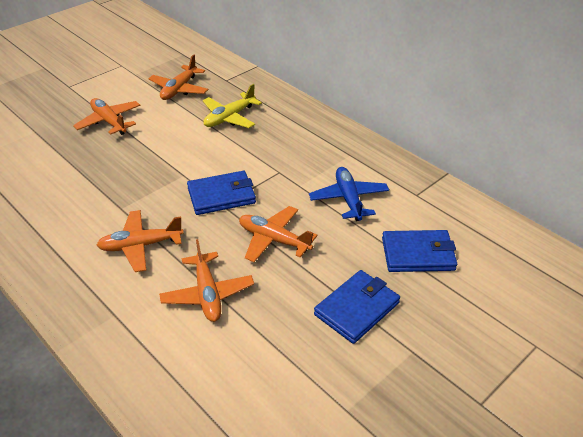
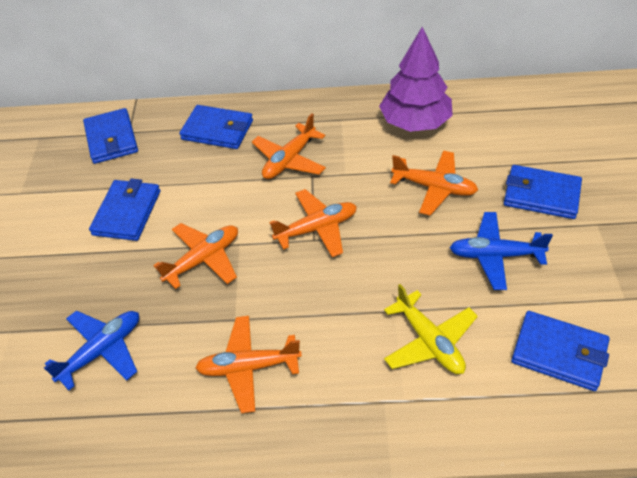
blue plane: 1 -> 2
blue wallet: 3 -> 5
purple tree: 0 -> 1

